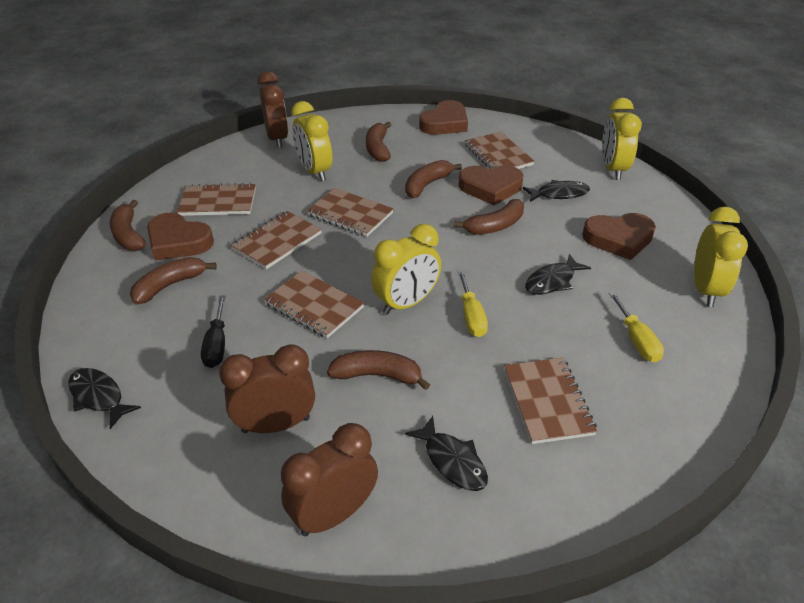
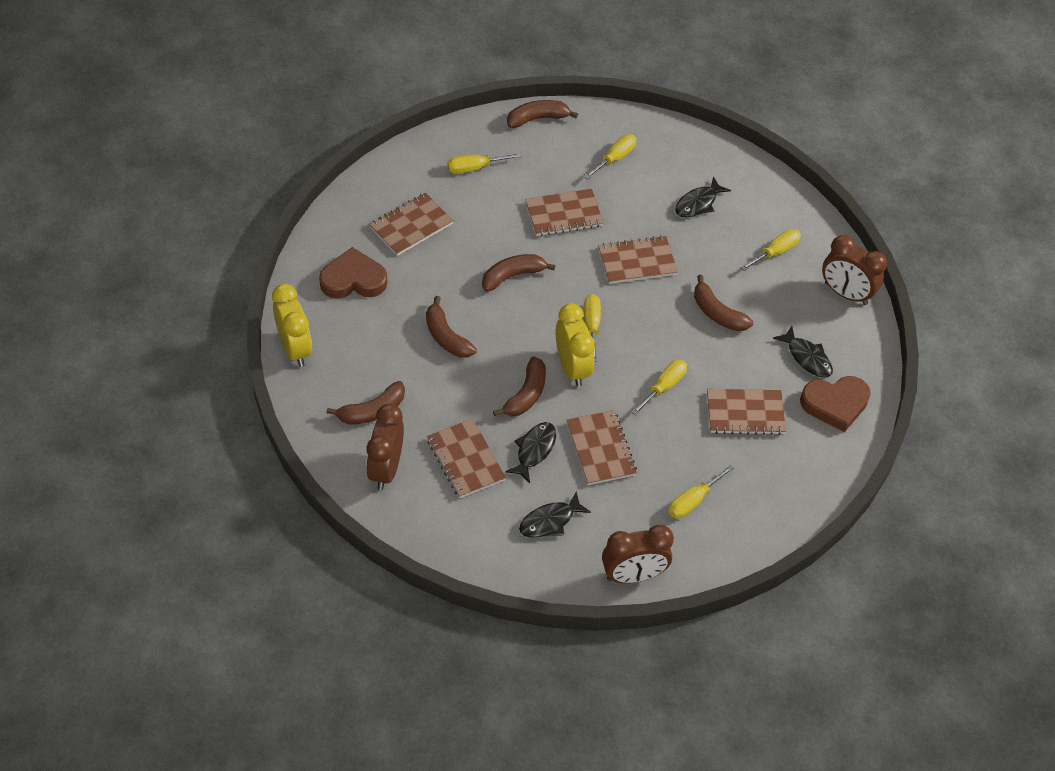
black screwdriver: 1 -> 0
brown heart: 4 -> 2
yellow clock: 4 -> 2
yellow screwdriver: 2 -> 6

